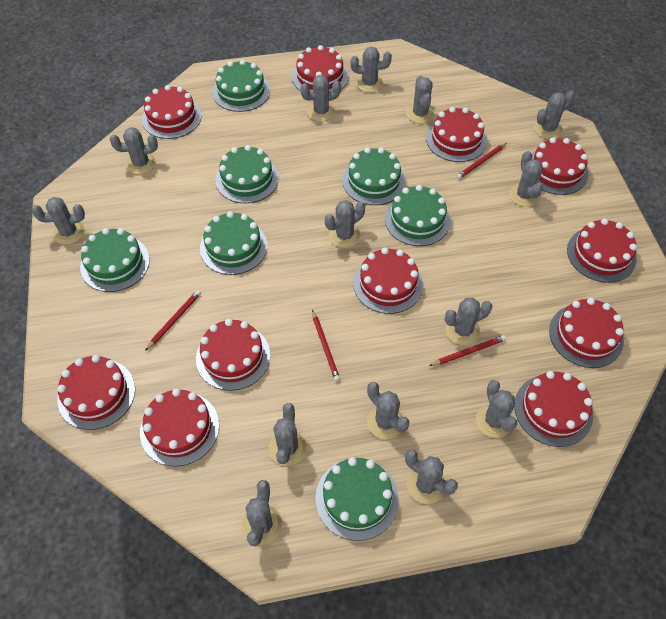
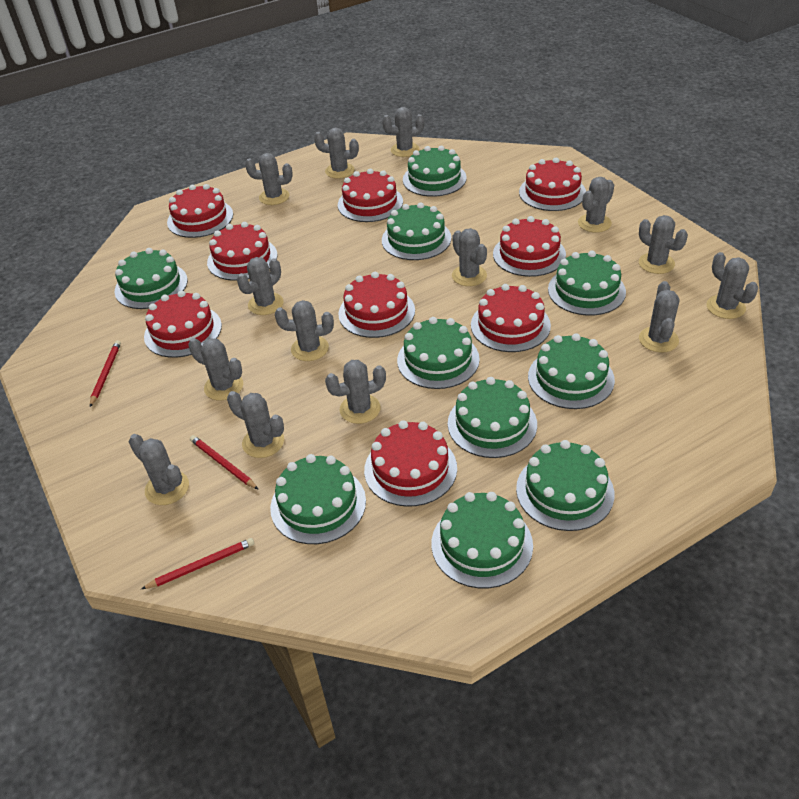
green cake: 7 -> 10
red cake: 11 -> 9
red pencil: 4 -> 3

